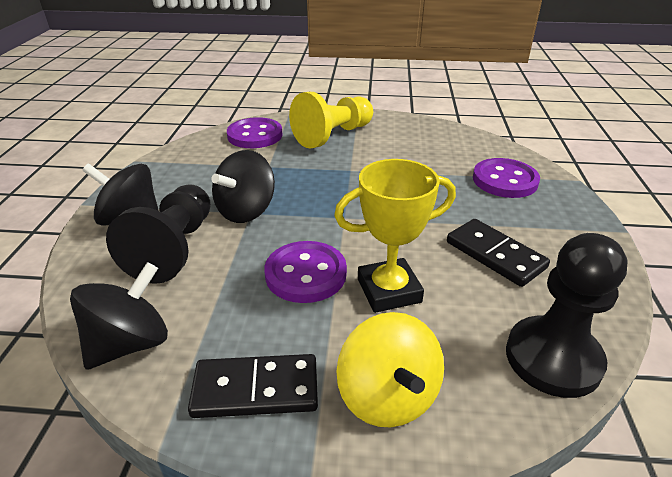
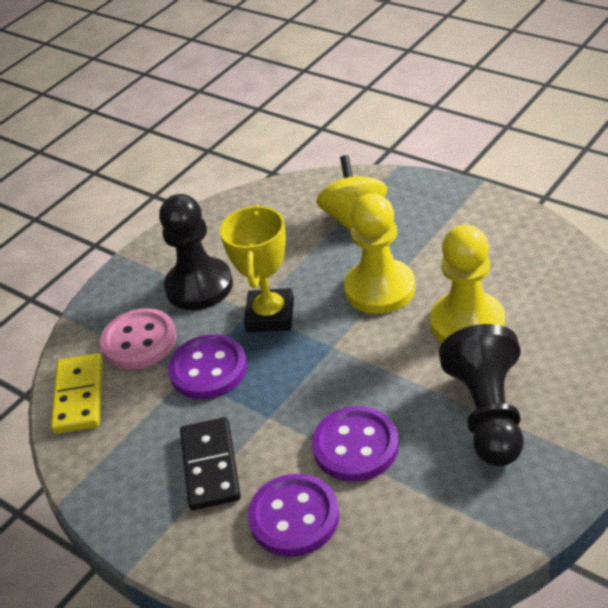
black domino: 2 -> 1
black spinning top: 3 -> 0
pink button: 0 -> 1
yellow domino: 0 -> 1
yellow pawn: 1 -> 2

